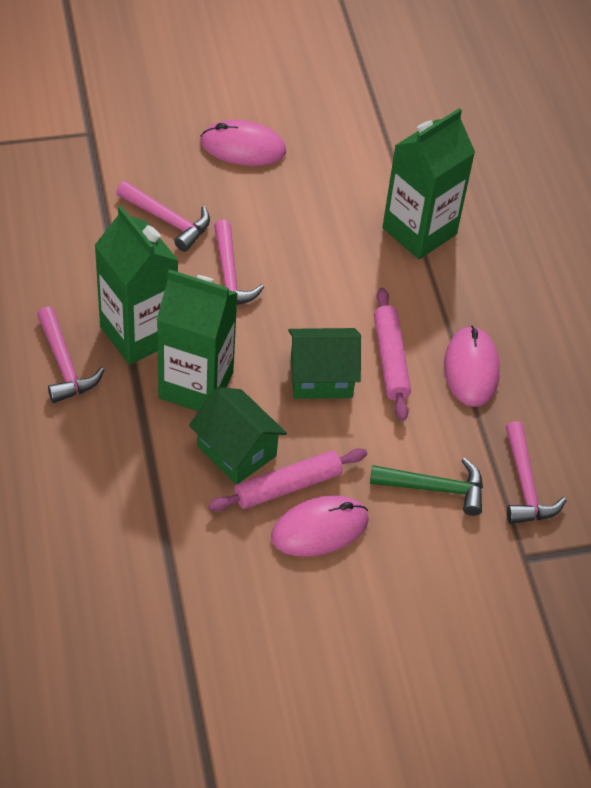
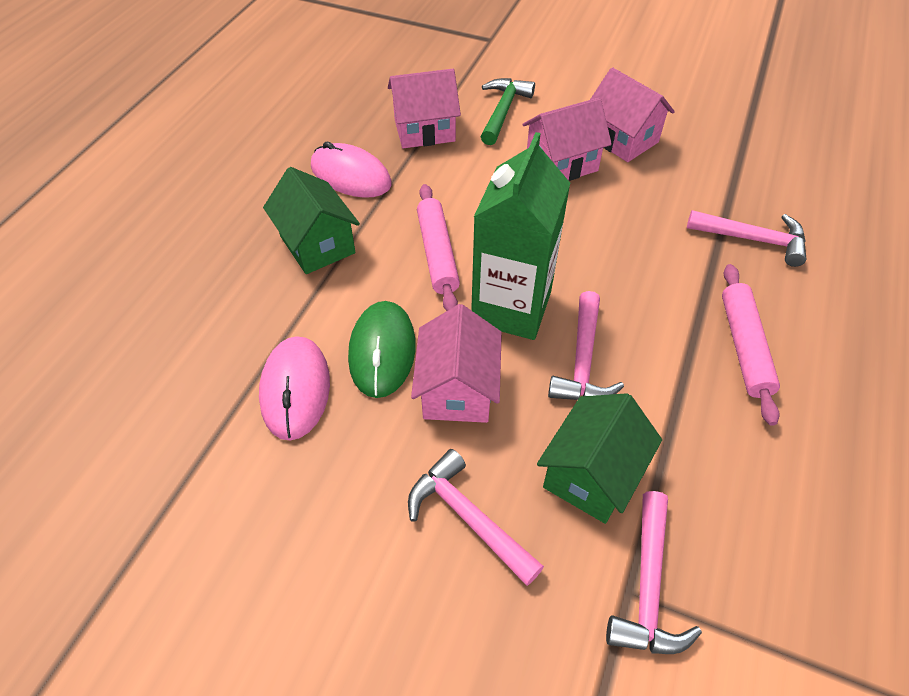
green carton: 3 -> 1
green mouse: 0 -> 1
pink house: 0 -> 4
pink mouse: 3 -> 2

